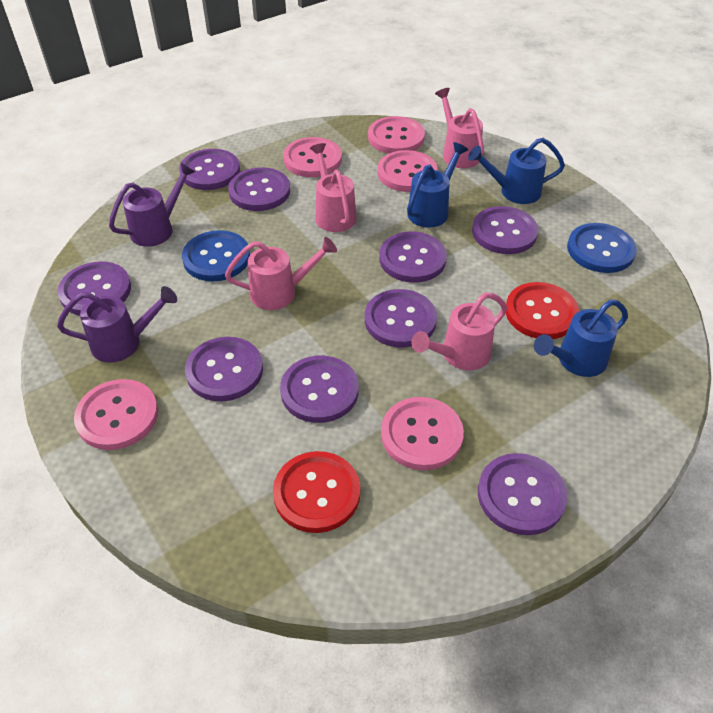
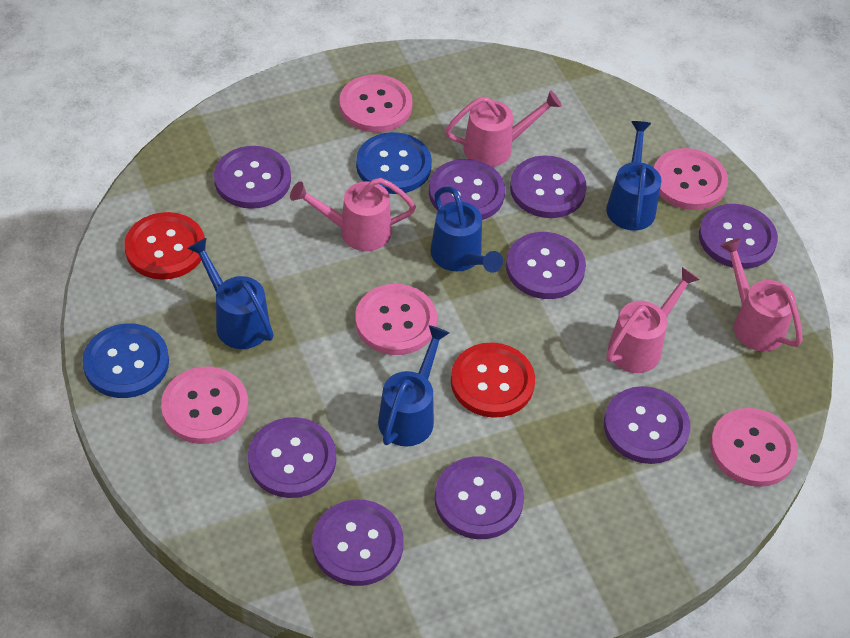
blue watering can: 3 -> 4
purple watering can: 2 -> 0

